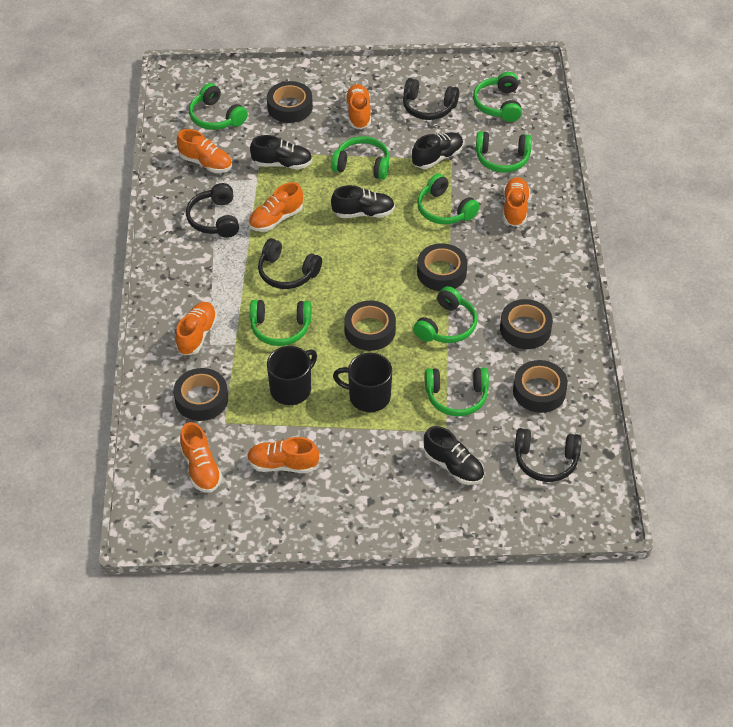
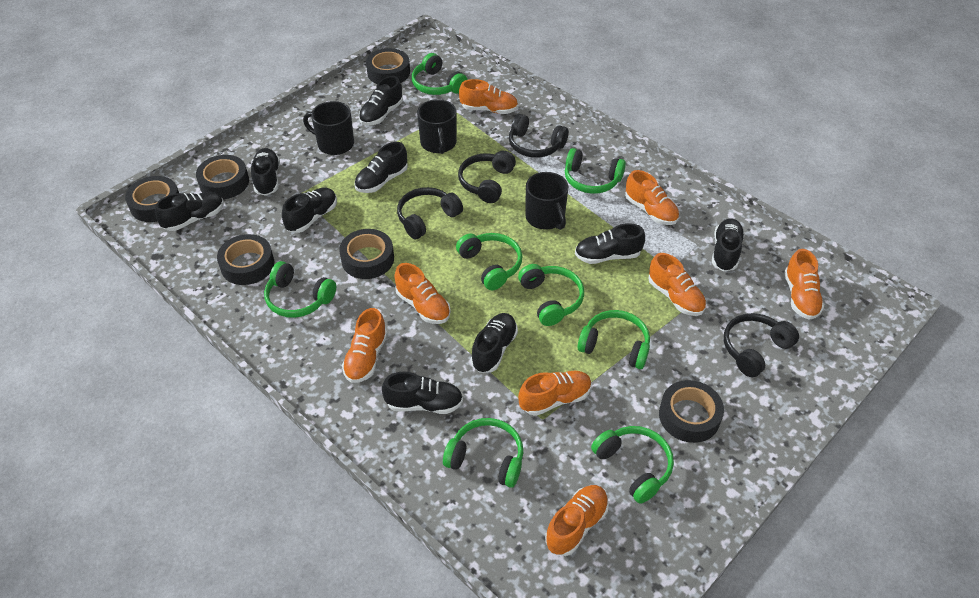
black mug: 2 -> 3
black shoe: 4 -> 9
orange shoe: 7 -> 8

